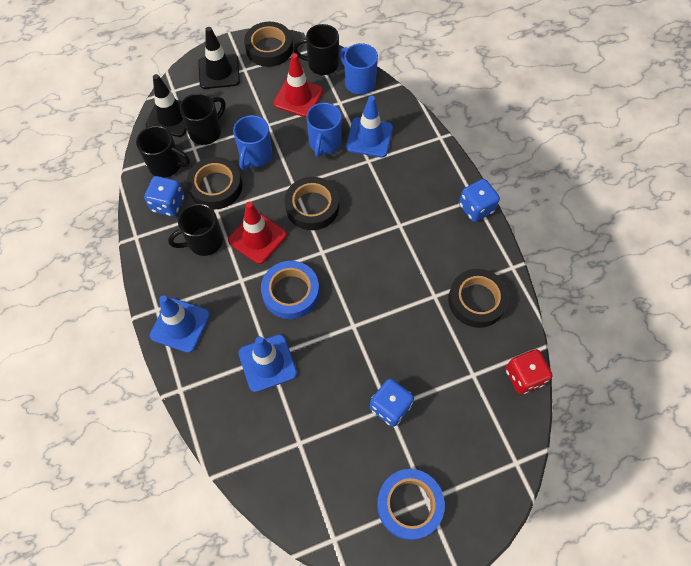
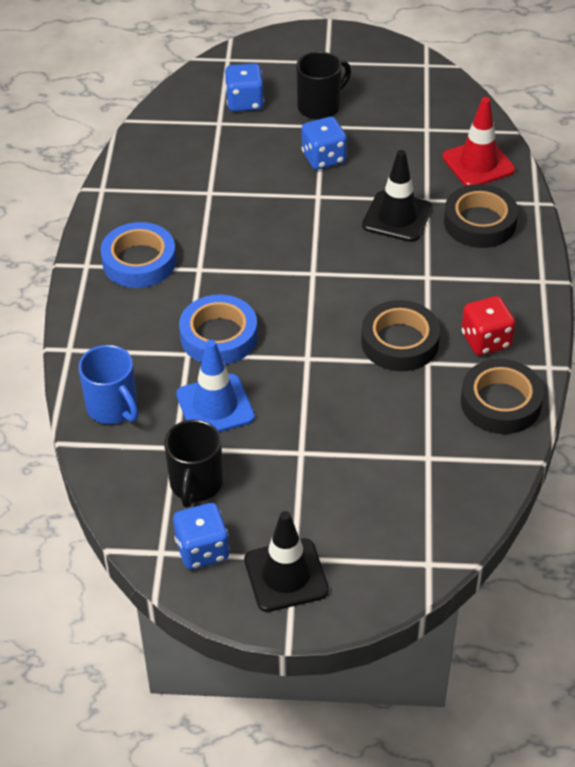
black mug: 4 -> 2
black tape: 4 -> 3
blue mug: 3 -> 1
blue traffic cone: 3 -> 1
red traffic cone: 2 -> 1

